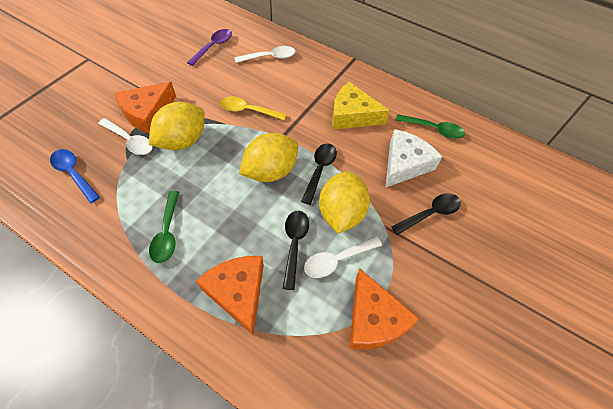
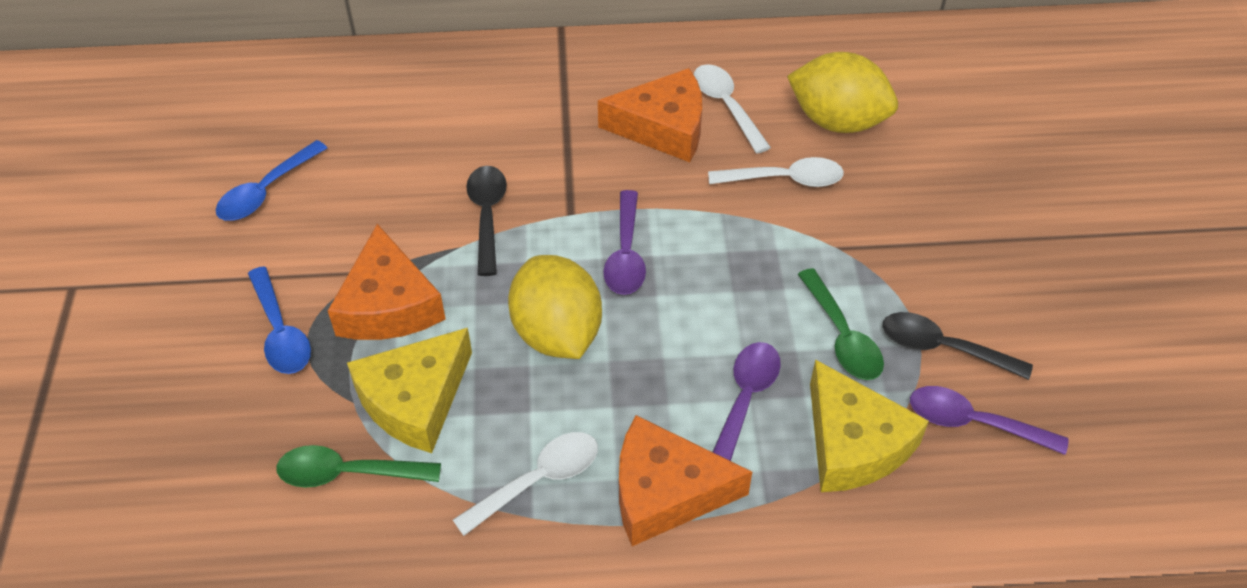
black spoon: 3 -> 2
blue spoon: 1 -> 2
purple spoon: 1 -> 3
white cheese: 1 -> 0
yellow cheese: 1 -> 2
yellow lemon: 3 -> 2
yellow spoon: 1 -> 0

